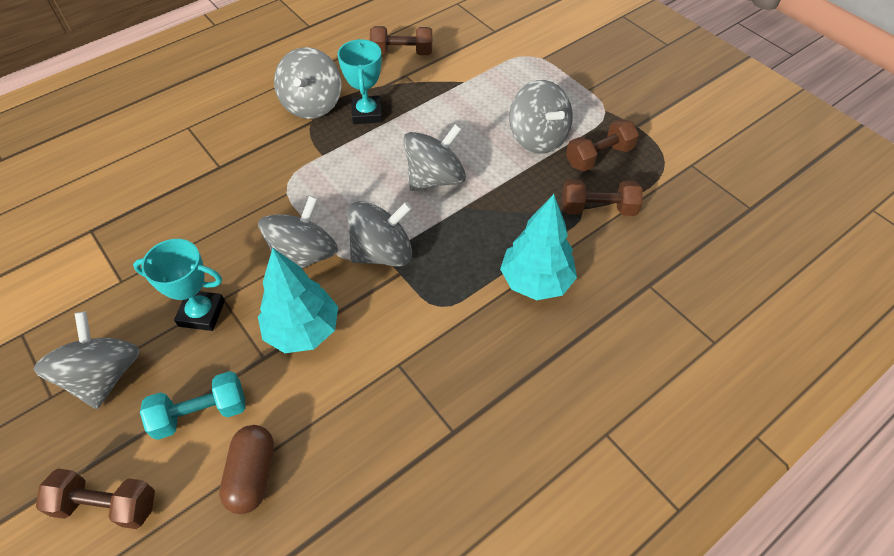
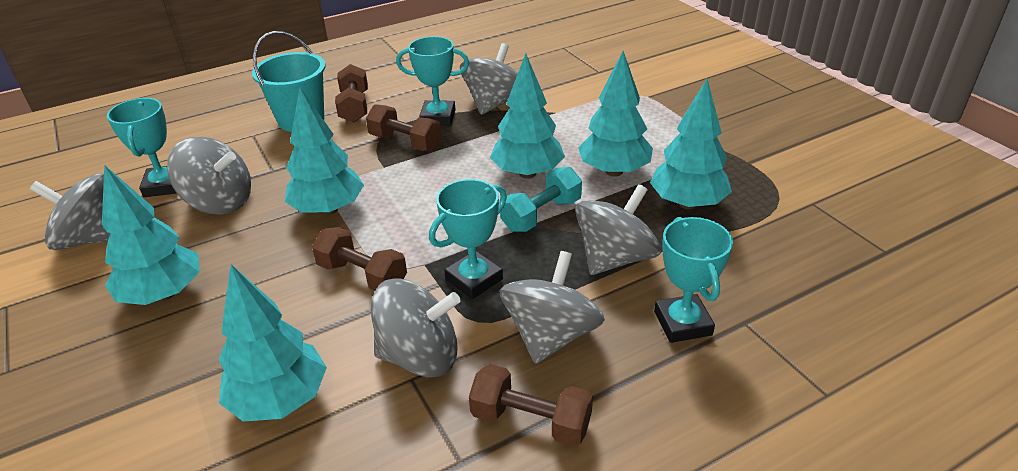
brown capsule: 1 -> 0
turquoise bucket: 0 -> 1
turquoise tree: 2 -> 6
turquoise trophy: 2 -> 4

